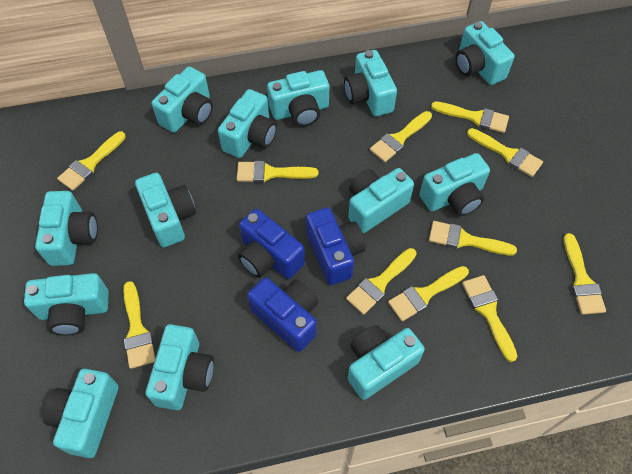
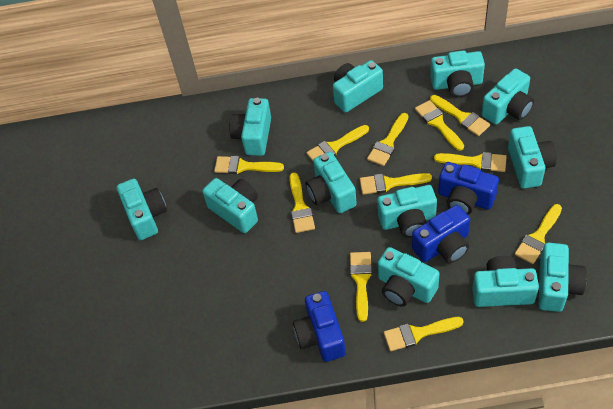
turquoise camera: 13 -> 12

